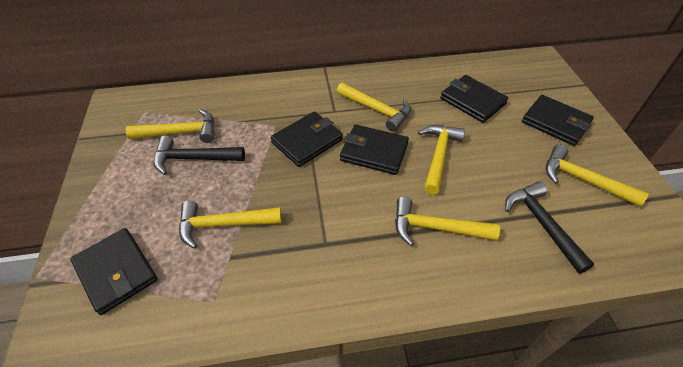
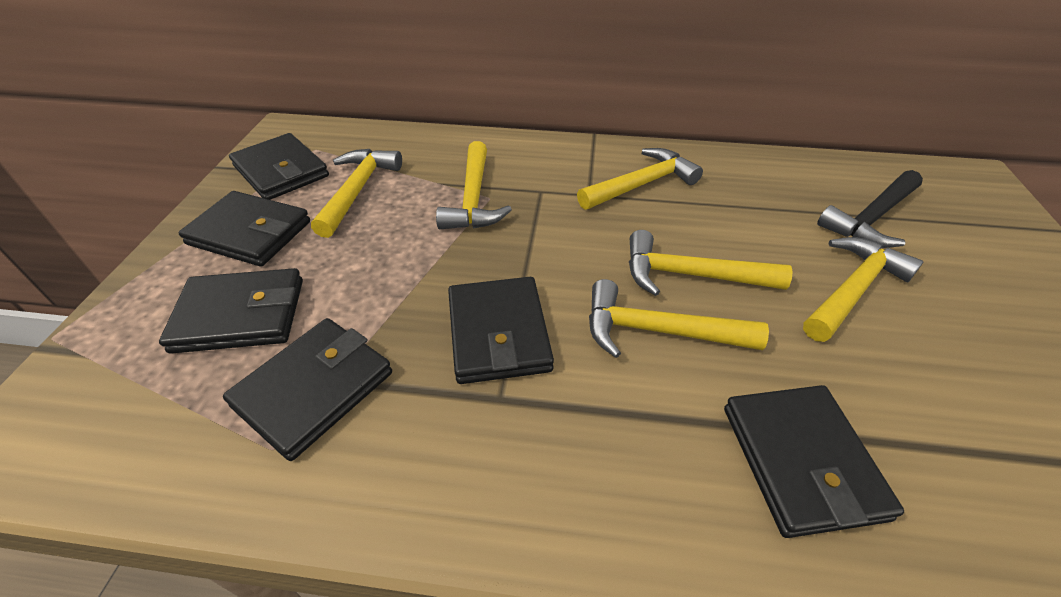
black hammer: 2 -> 1
black wallet: 5 -> 6

